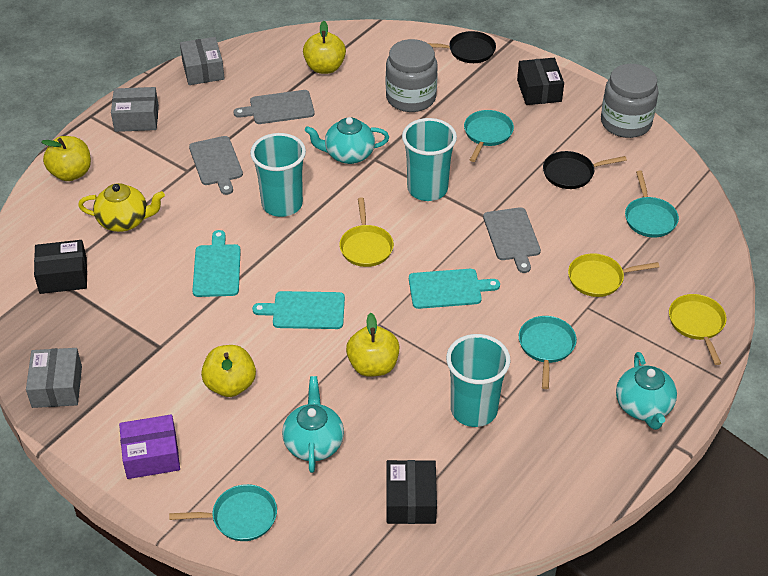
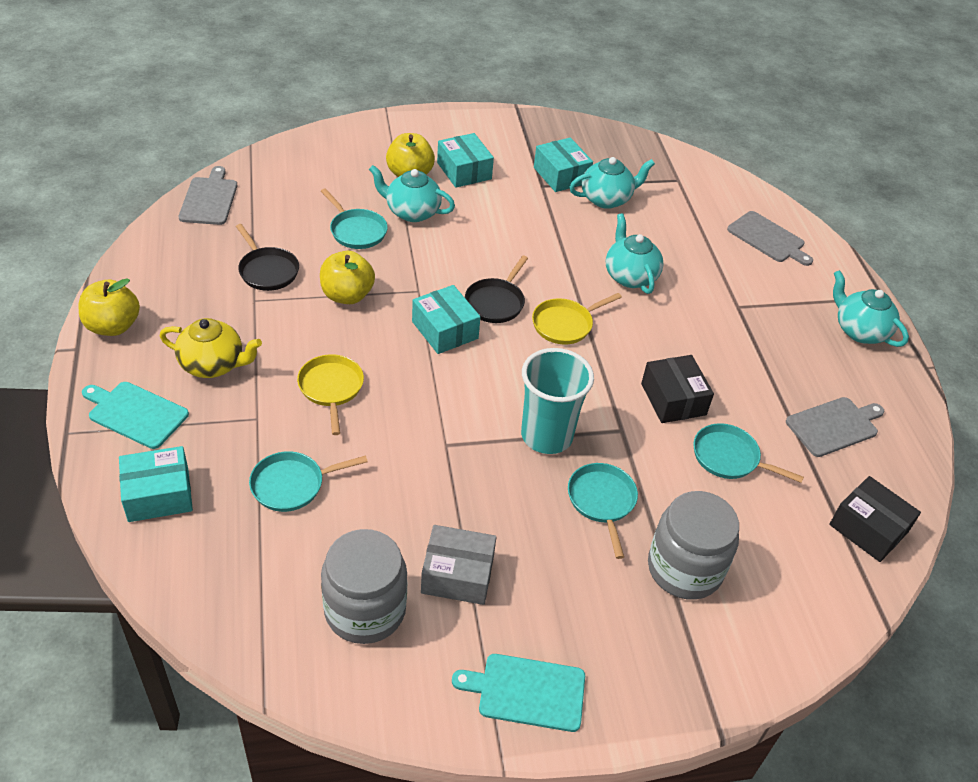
black box: 3 -> 2
grey box: 3 -> 1
purple box: 1 -> 0
turquoise box: 0 -> 4
turquoise cup: 3 -> 1
turquoise cutting board: 3 -> 2
turquoise teapot: 3 -> 4
yellow apple: 4 -> 3
yellow pan: 3 -> 2

